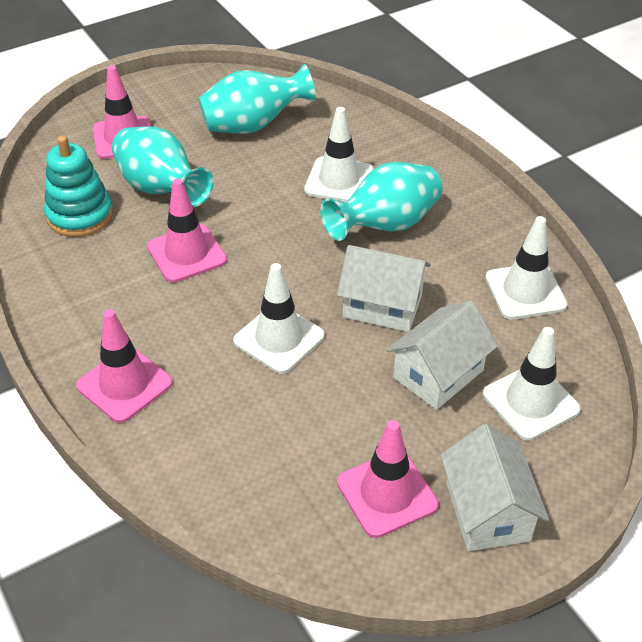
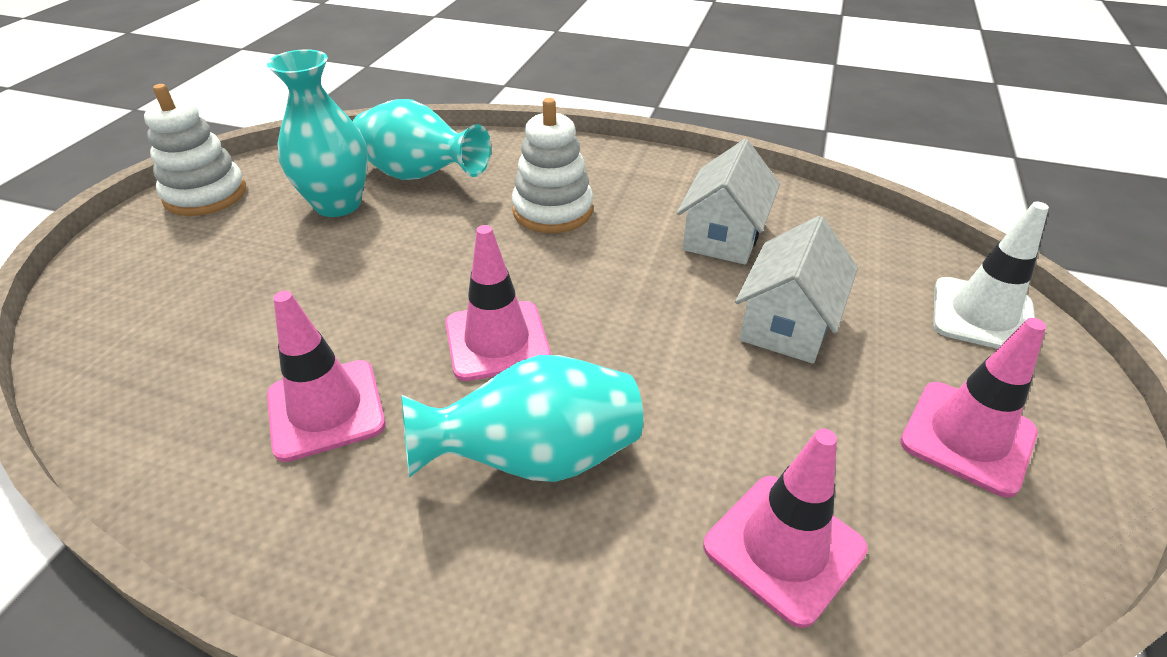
turquoise stacking toy: 1 -> 0
white house: 3 -> 2
white stacking toy: 0 -> 2
white traffic cone: 4 -> 1

